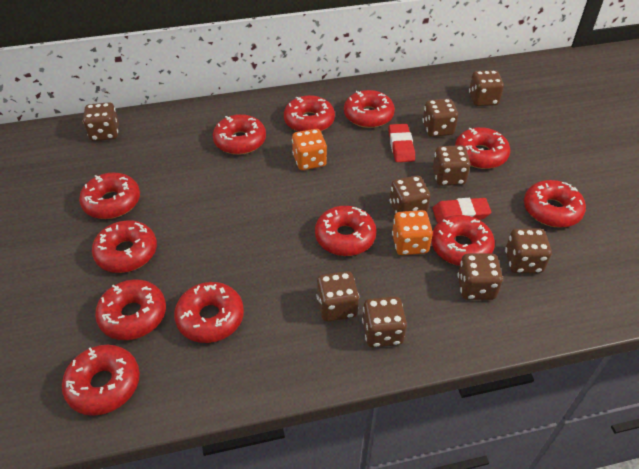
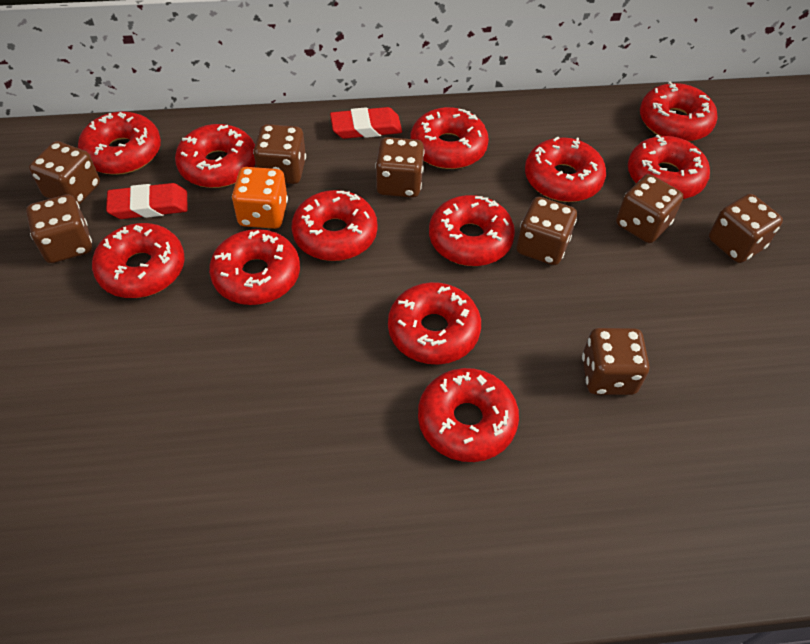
brown dice: 9 -> 8
orange dice: 2 -> 1

